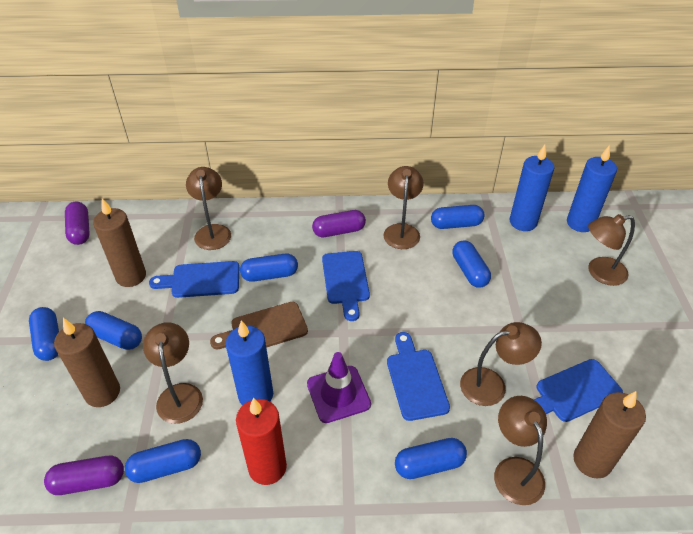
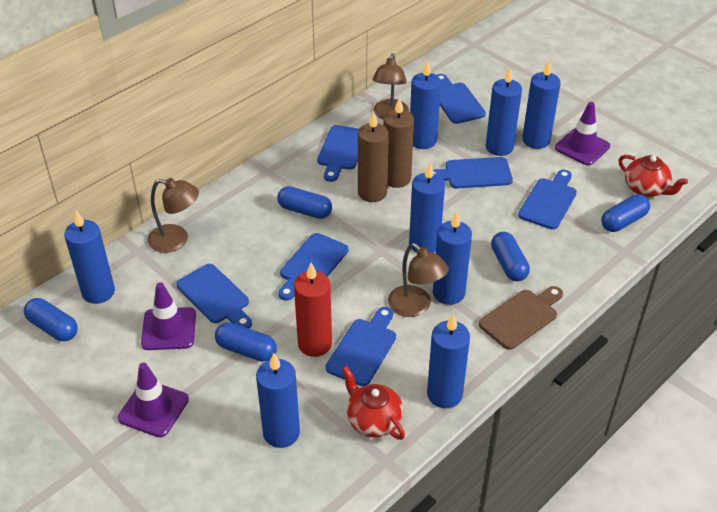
blue candle: 3 -> 8
blue capsule: 7 -> 5
blue cutting board: 4 -> 7
brown candle: 3 -> 2
brown lamp: 6 -> 3
purple capsule: 3 -> 0
purple traffic cone: 1 -> 3
red teapot: 0 -> 2

